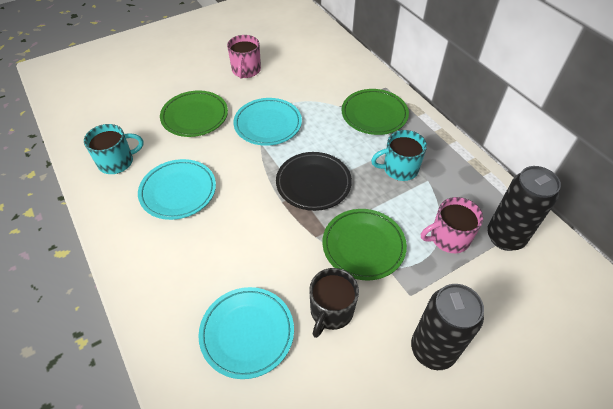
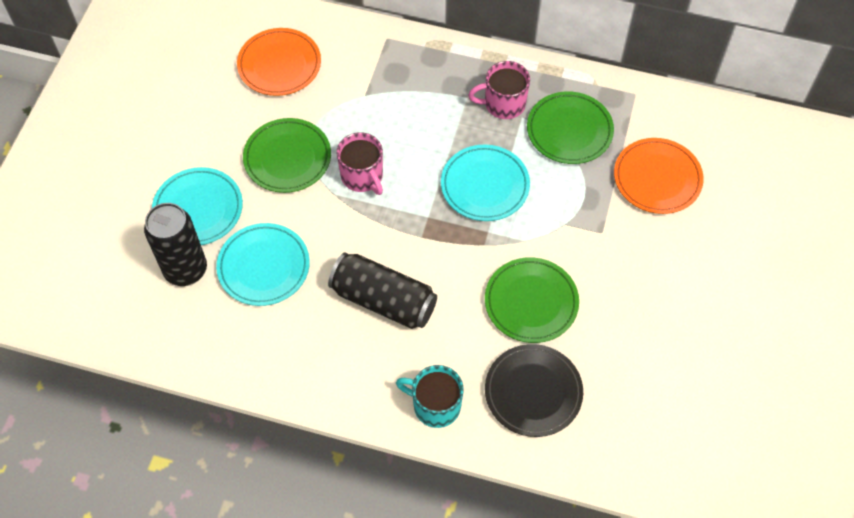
black mug: 1 -> 0
orange plate: 0 -> 2
turquoise mug: 2 -> 1

